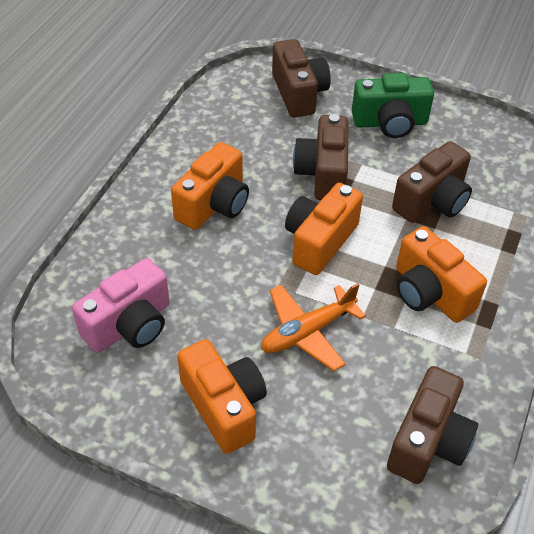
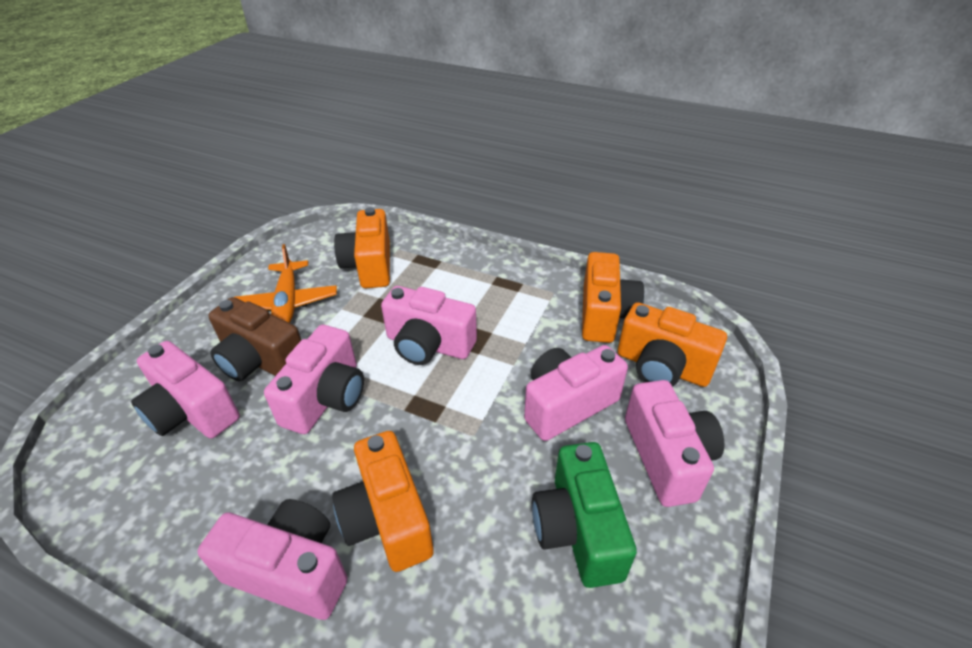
brown camera: 4 -> 1
pink camera: 1 -> 6

